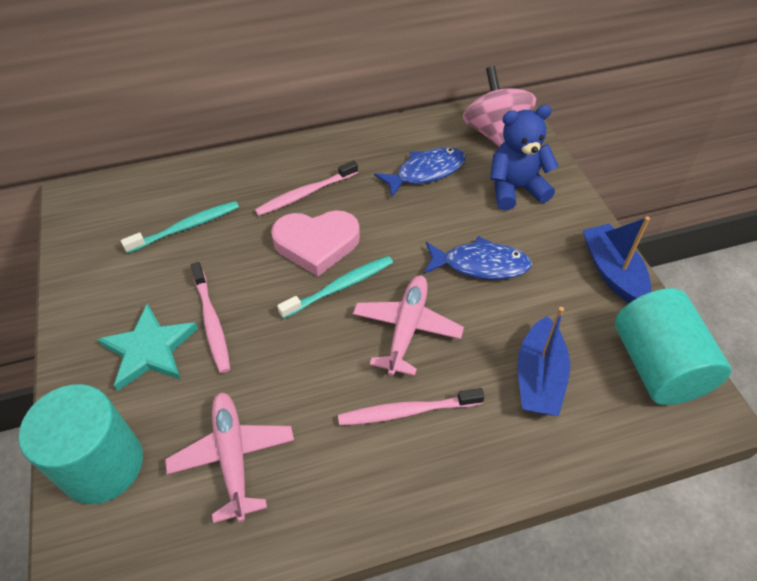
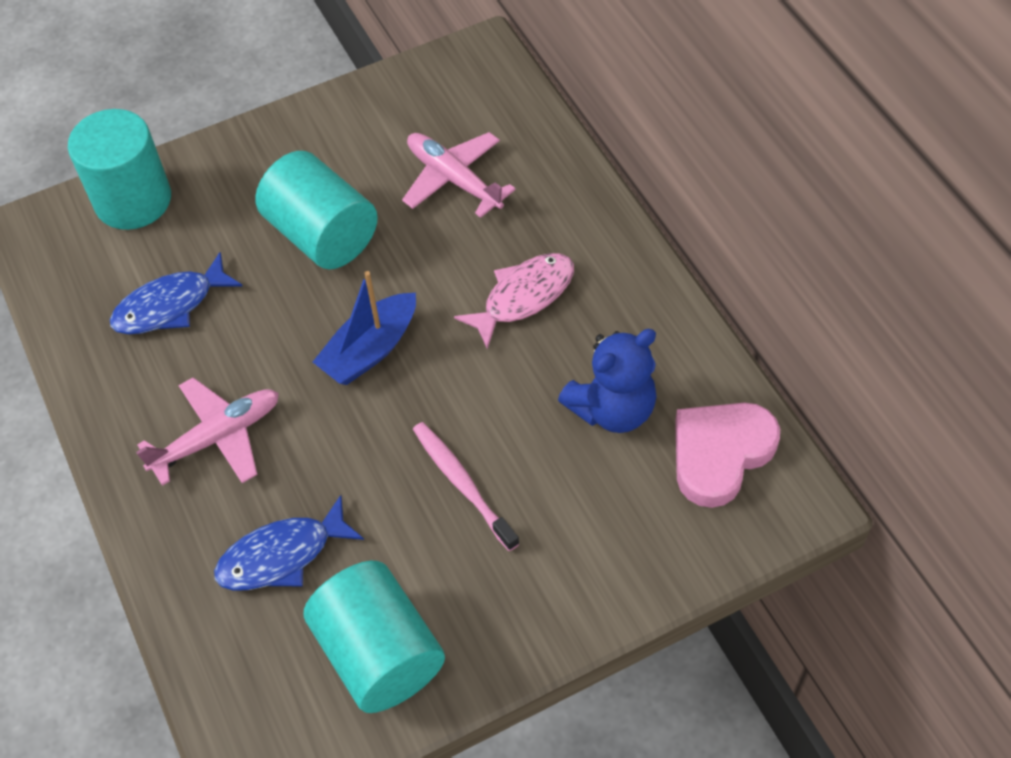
blue boat: 2 -> 1
pink fish: 0 -> 1
pink spinning top: 1 -> 0
pink toothbrush: 3 -> 1
turquoise cylinder: 2 -> 3
turquoise star: 1 -> 0
turquoise toothbrush: 2 -> 0

